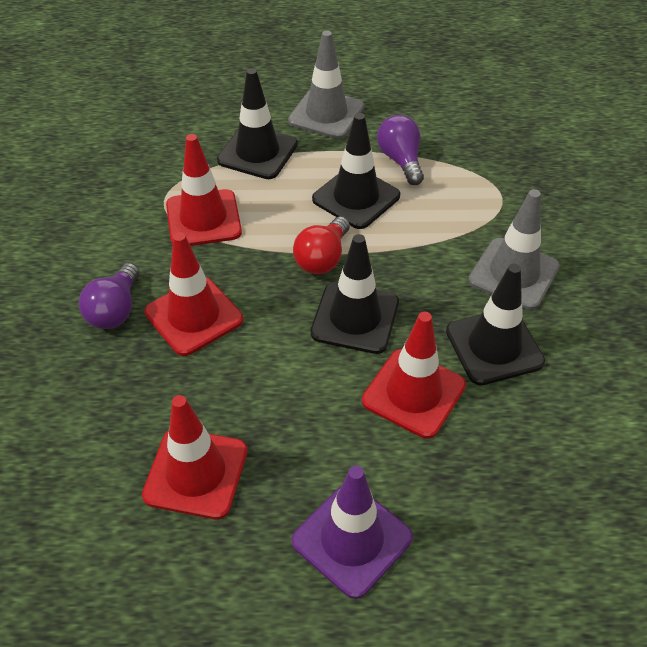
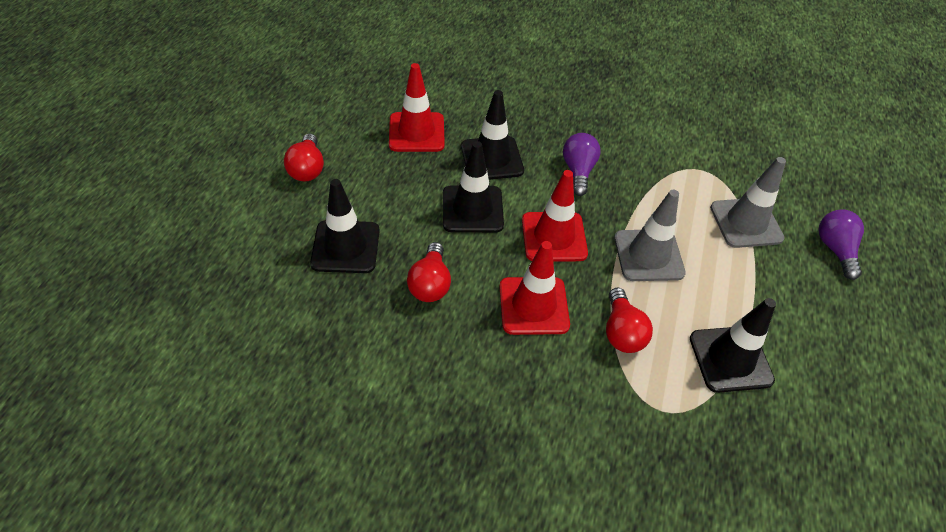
purple traffic cone: 1 -> 0
red light bulb: 1 -> 3
red traffic cone: 4 -> 3

